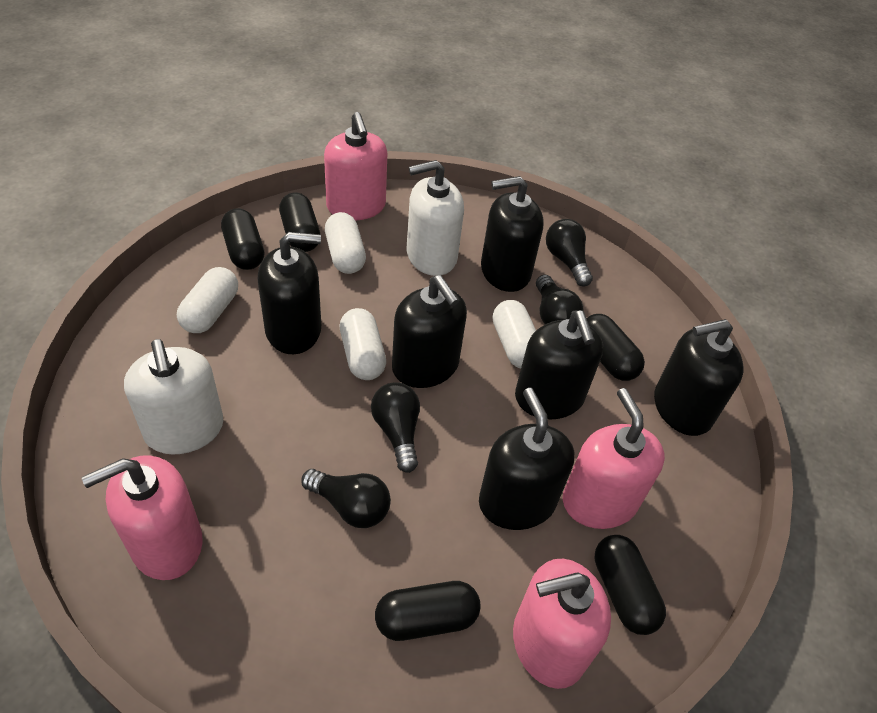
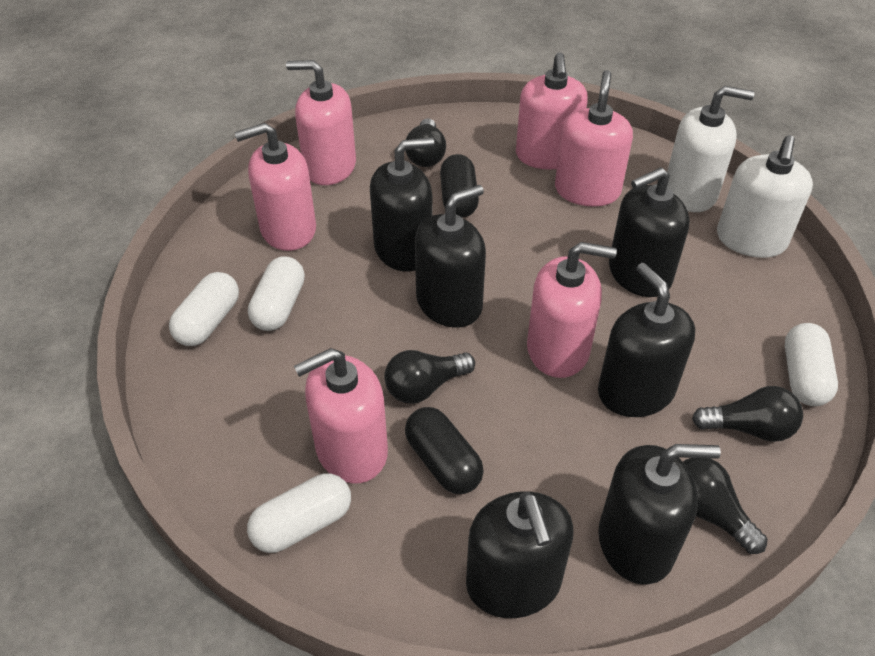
black capsule: 5 -> 2
pink soap dispenser: 4 -> 6

